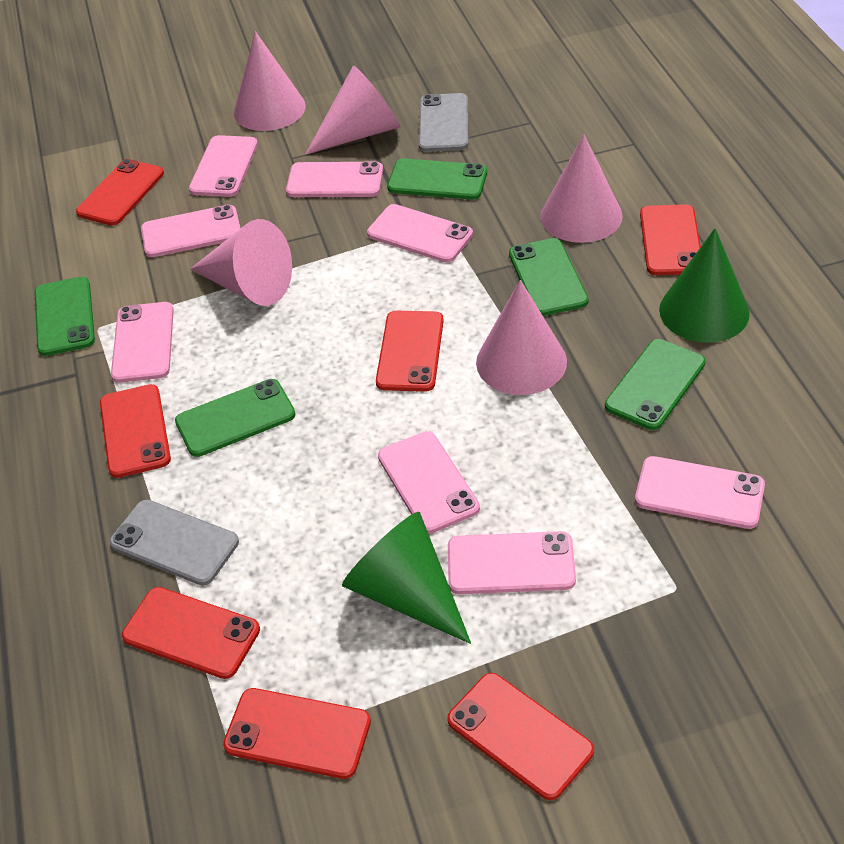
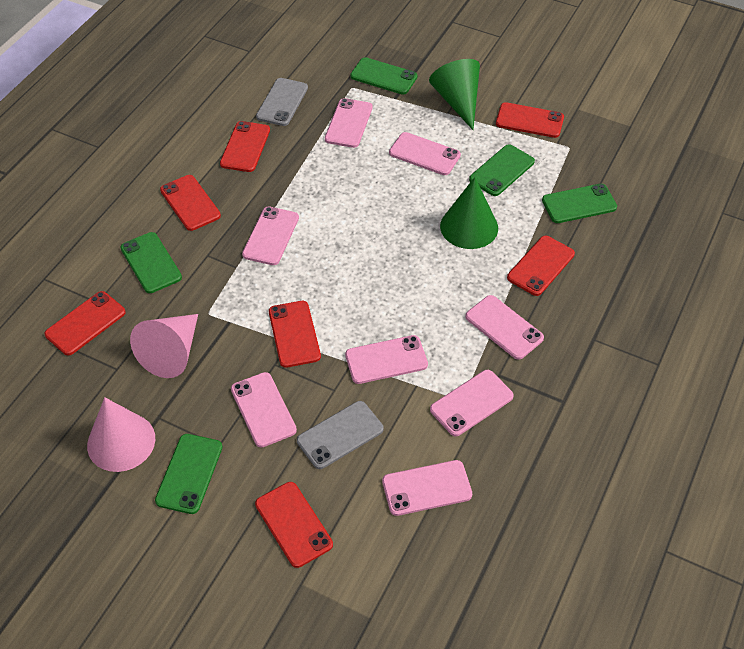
pink cone: 5 -> 2

